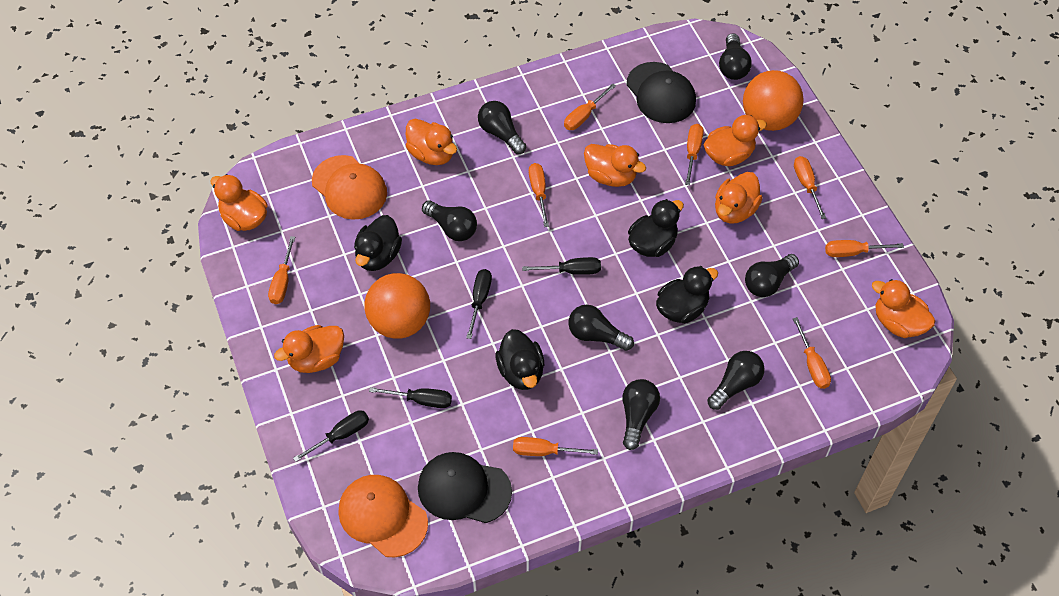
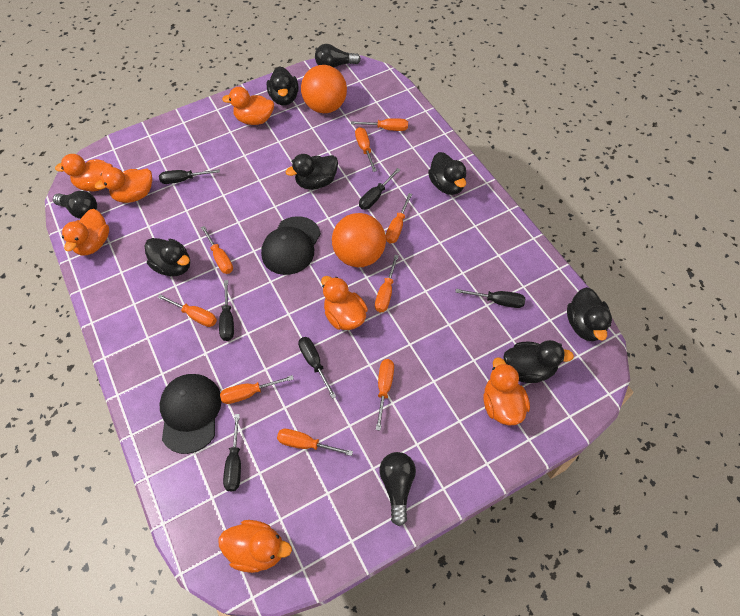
black duck: 4 -> 6
black light bulb: 7 -> 3
black screwdriver: 4 -> 6
orange cap: 2 -> 0
orange screwdriver: 8 -> 9

